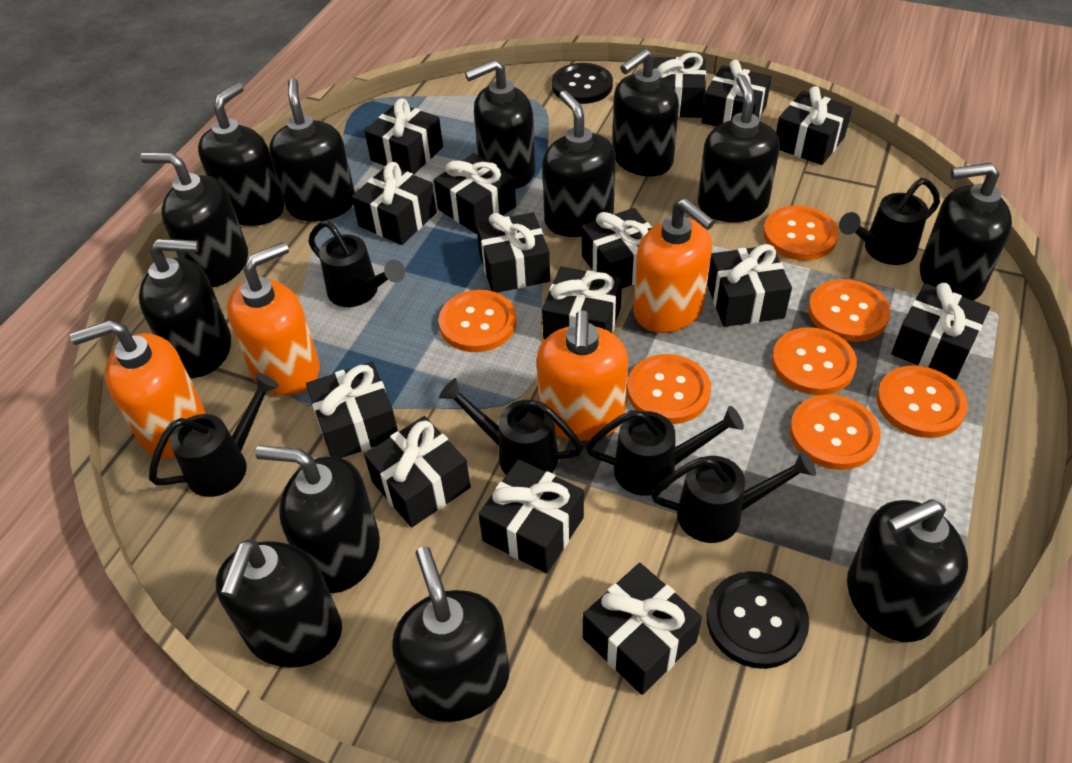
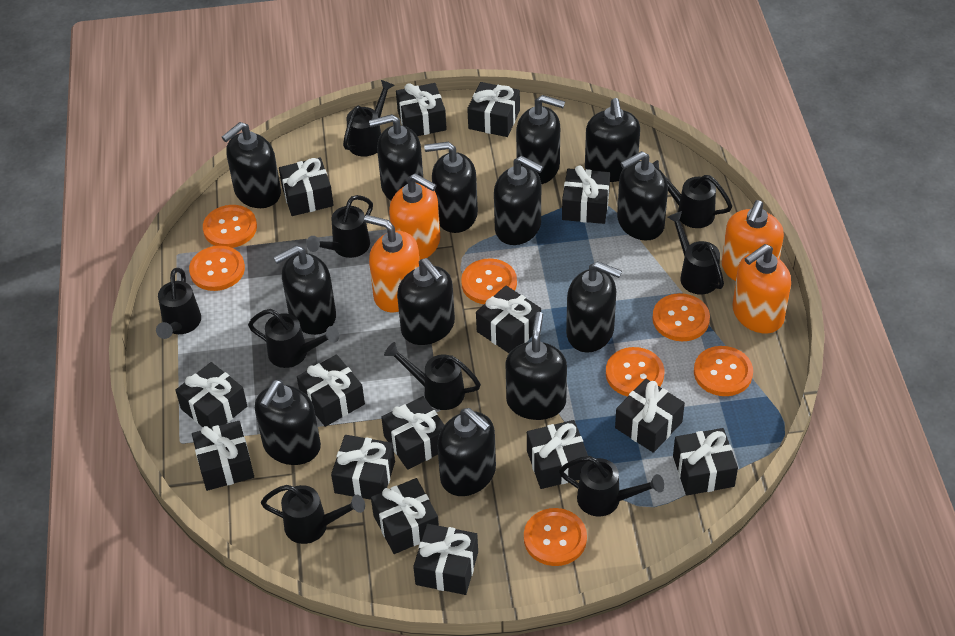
black button: 2 -> 0
black watering can: 6 -> 9

